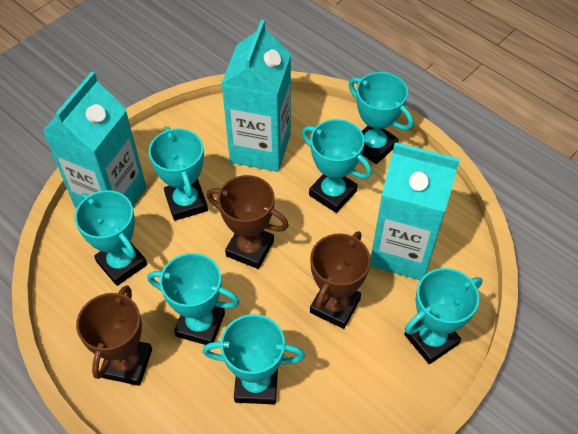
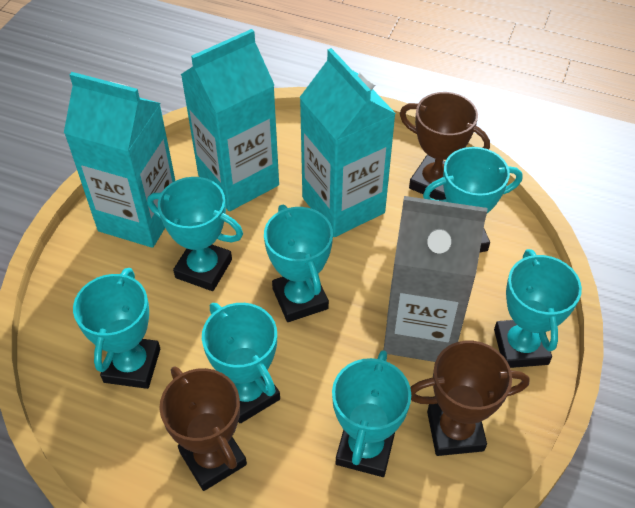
grey carton: 0 -> 1

